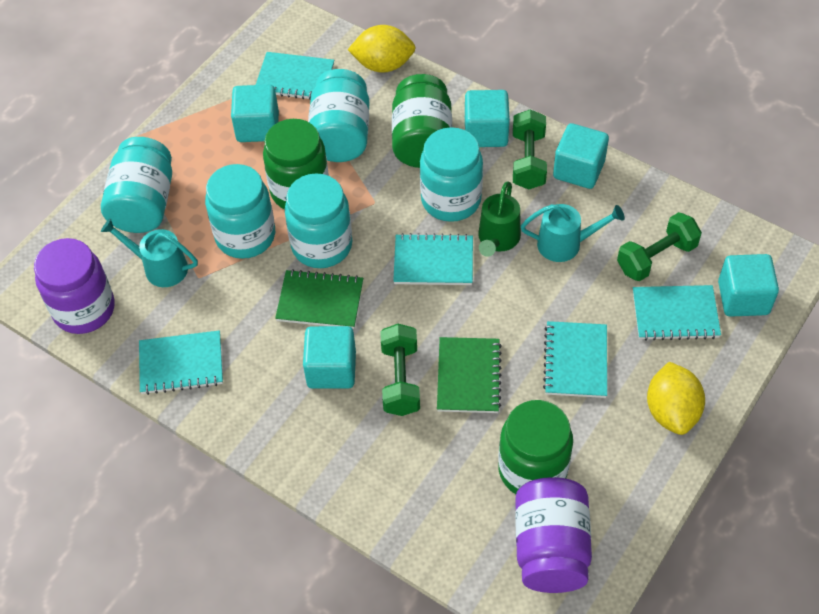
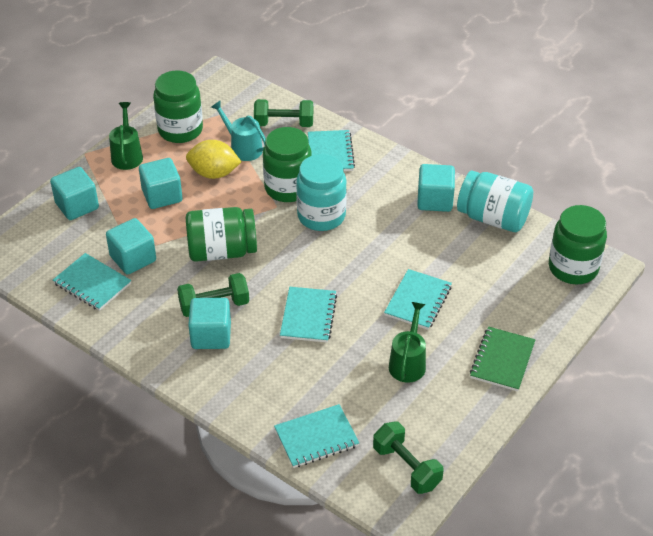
green jar: 3 -> 4
green notebook: 2 -> 1
green watering can: 1 -> 2
purple jar: 2 -> 0
turquoise jar: 5 -> 2
turquoise watering can: 2 -> 1
yellow lemon: 2 -> 1

